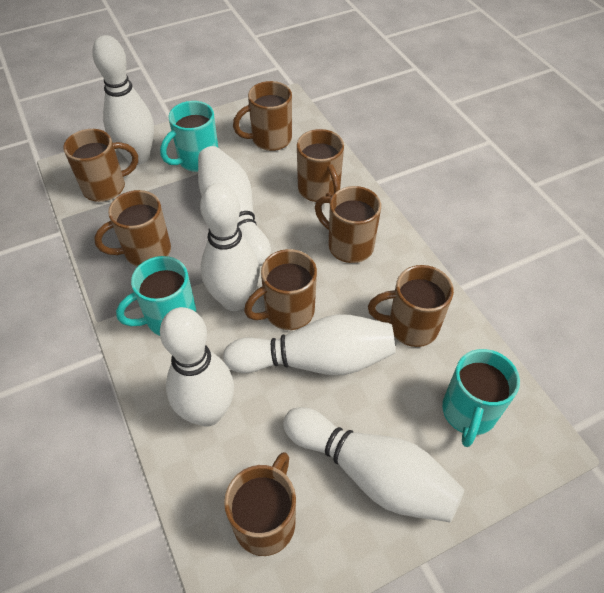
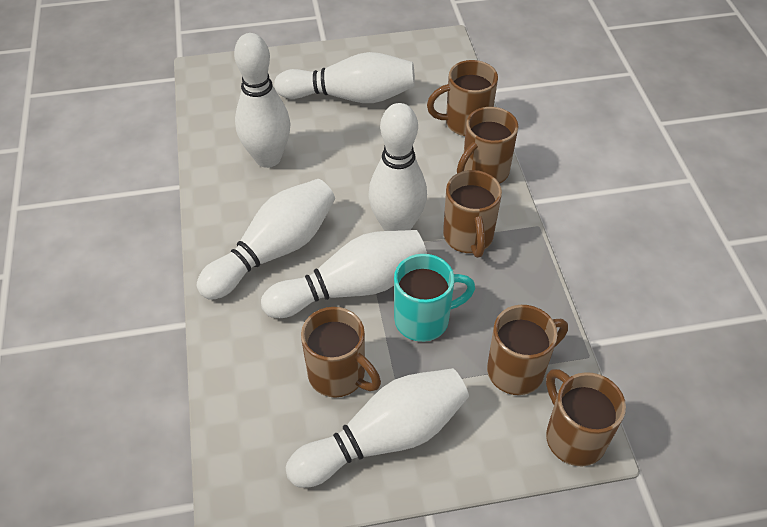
brown mug: 8 -> 6
turquoise mug: 3 -> 1

